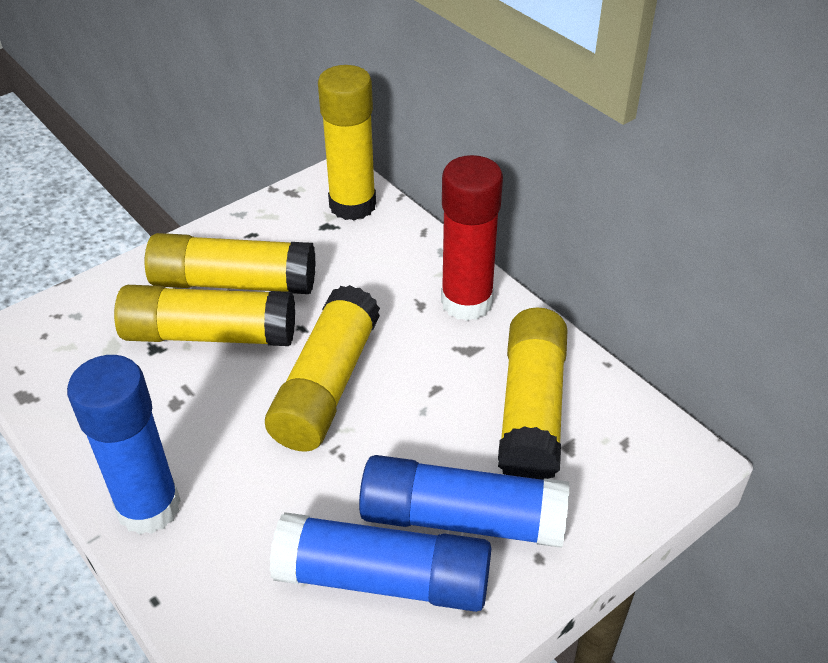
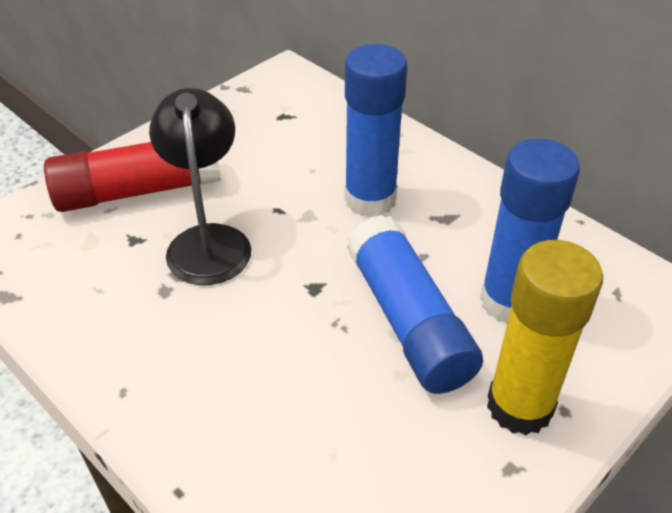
black lamp: 0 -> 1
yellow glue stick: 5 -> 1

